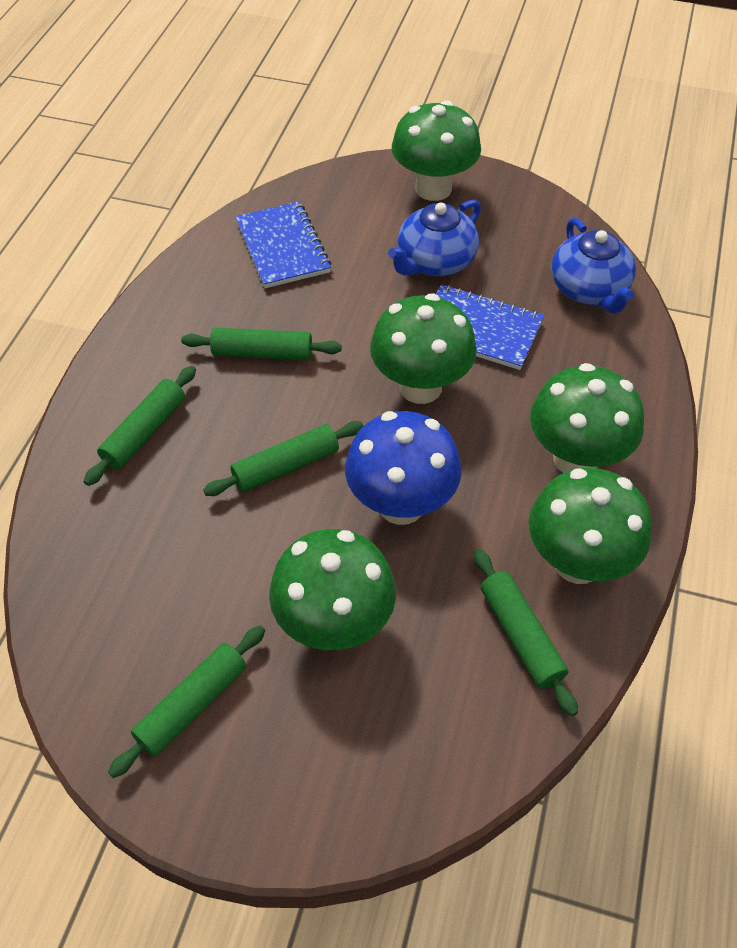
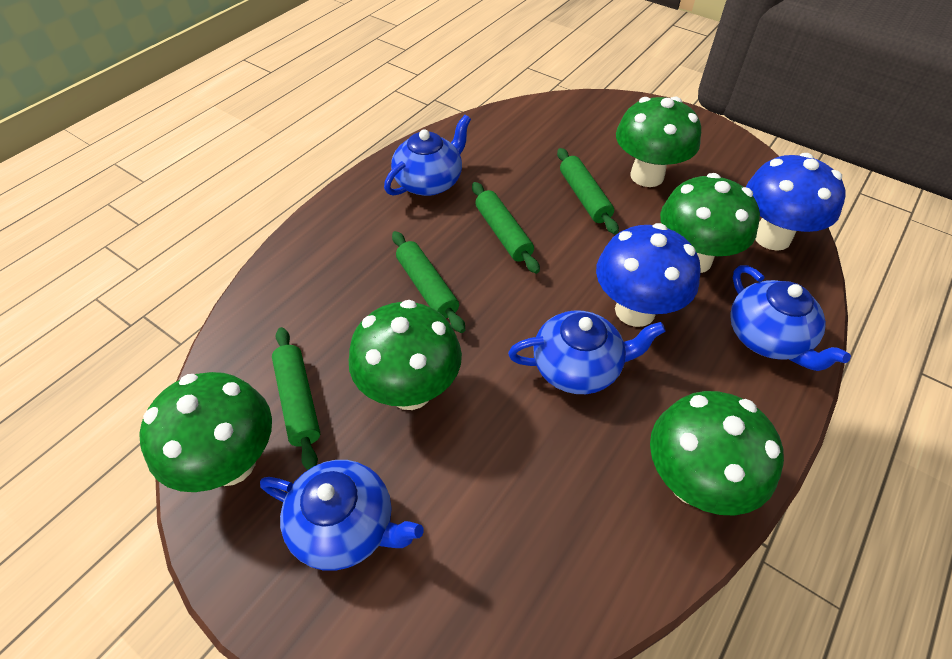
blue mushroom: 1 -> 2
blue notebook: 2 -> 0
blue teapot: 2 -> 4
green rolling pin: 5 -> 4

